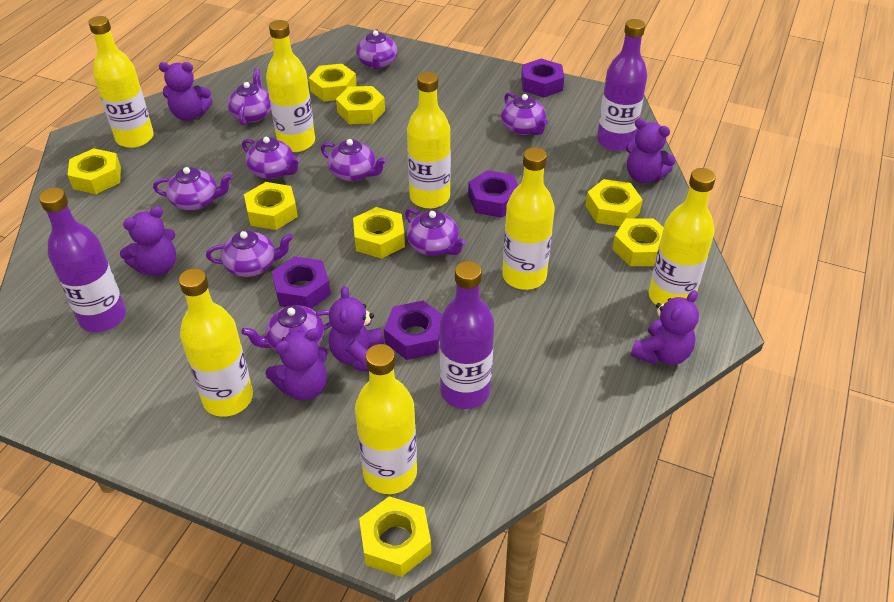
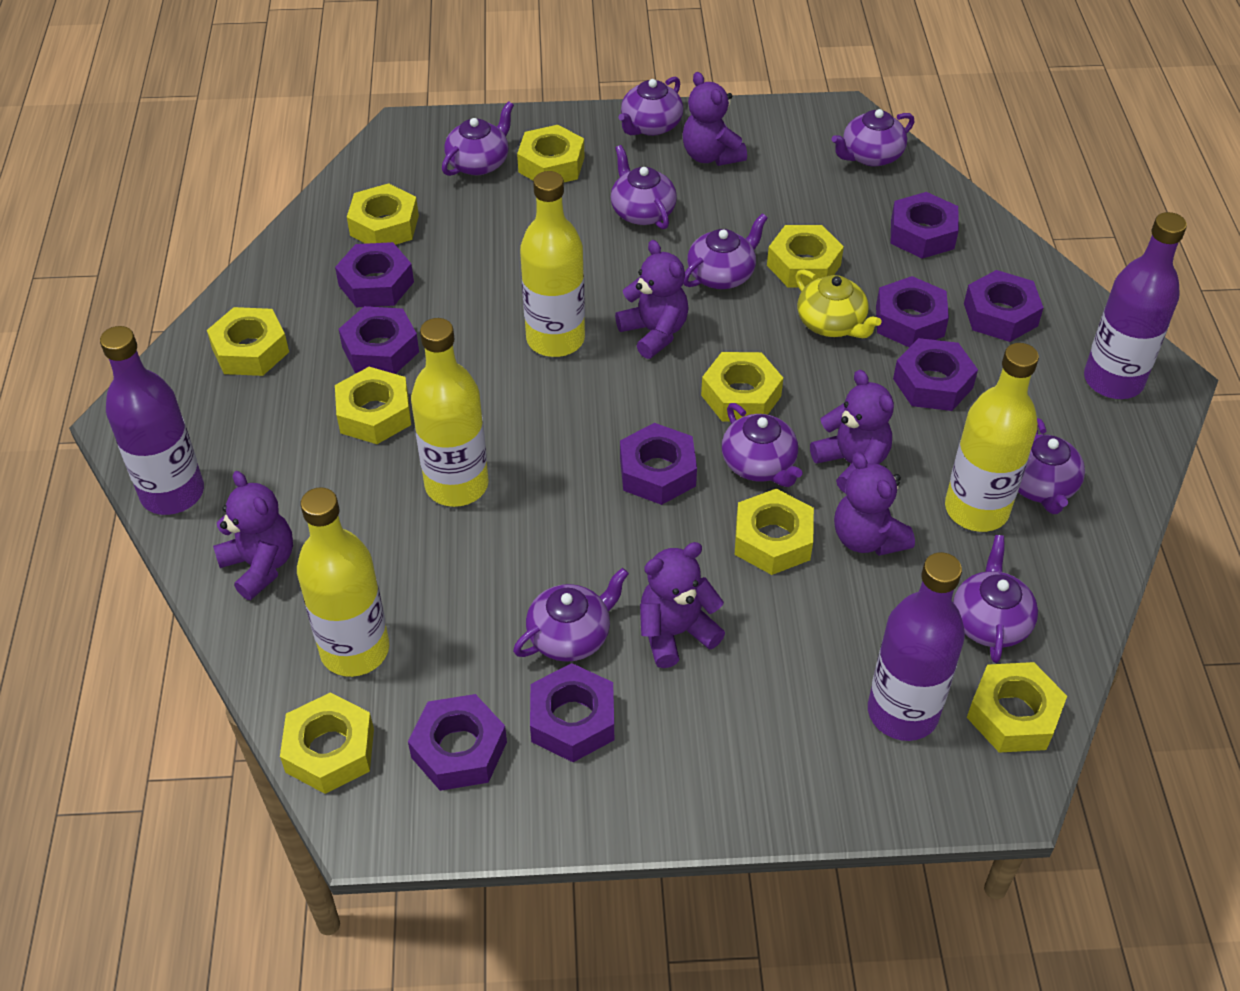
purple nut: 4 -> 9
yellow bottle: 7 -> 4
yellow nut: 8 -> 9
yellow teapot: 0 -> 1

